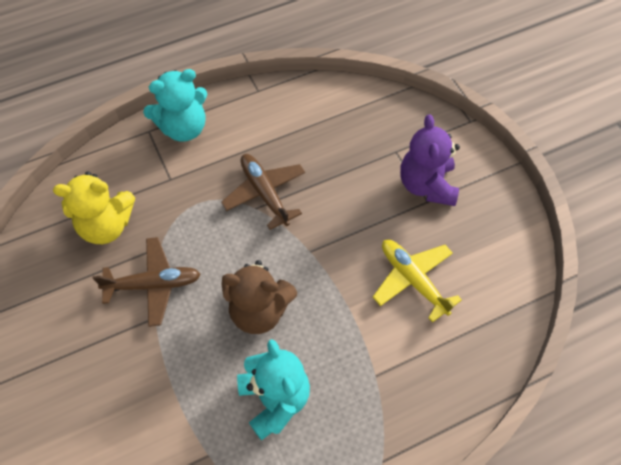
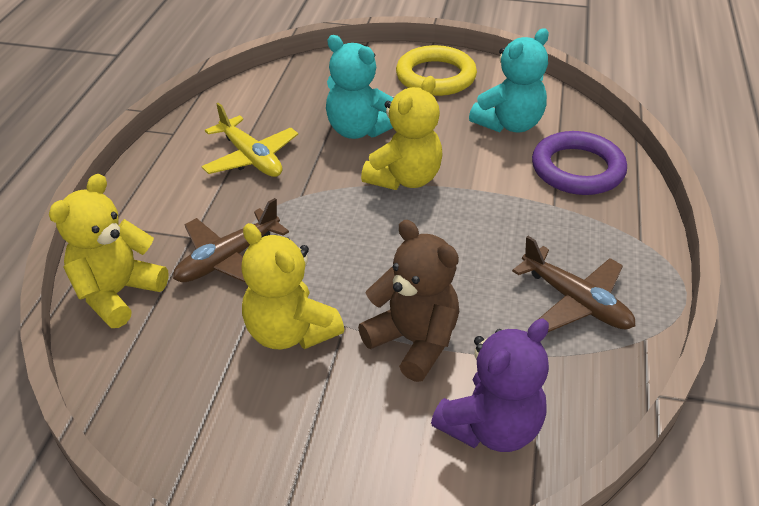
purple ring: 0 -> 1
yellow ring: 0 -> 1
yellow teddy bear: 1 -> 3

